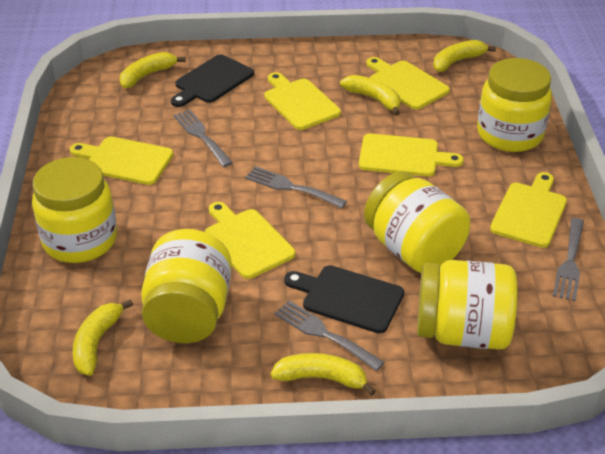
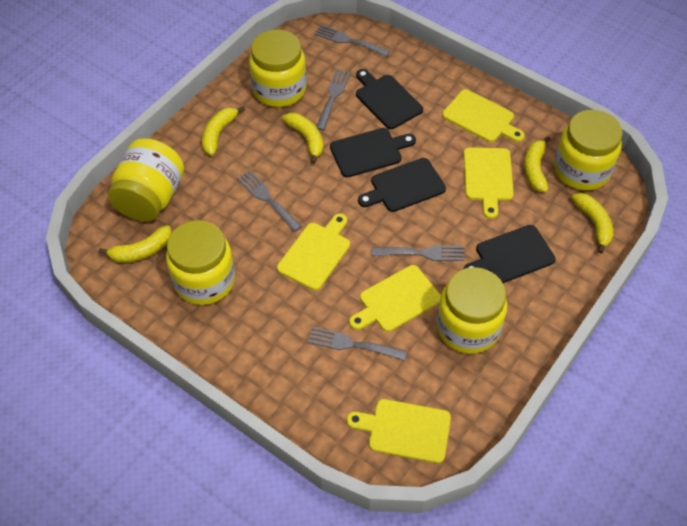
black cutting board: 2 -> 4
grey fork: 4 -> 5
yellow cutting board: 6 -> 5

